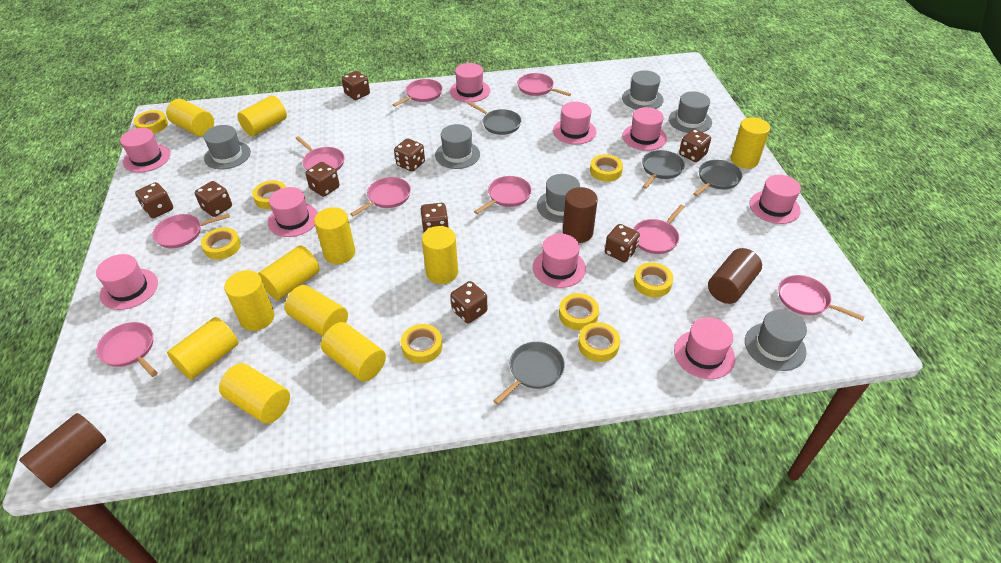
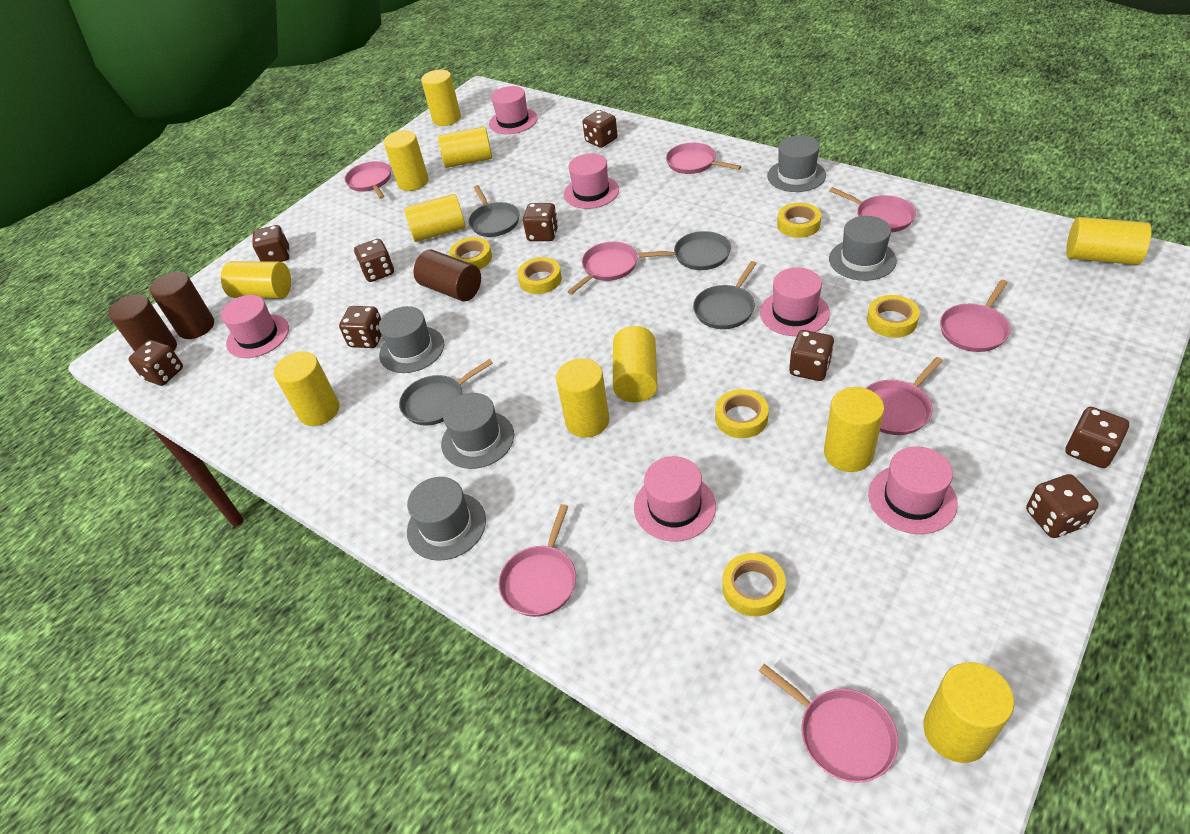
grey hat: 6 -> 5
pink hat: 9 -> 6
pink pan: 9 -> 8
yellow tape: 8 -> 6

